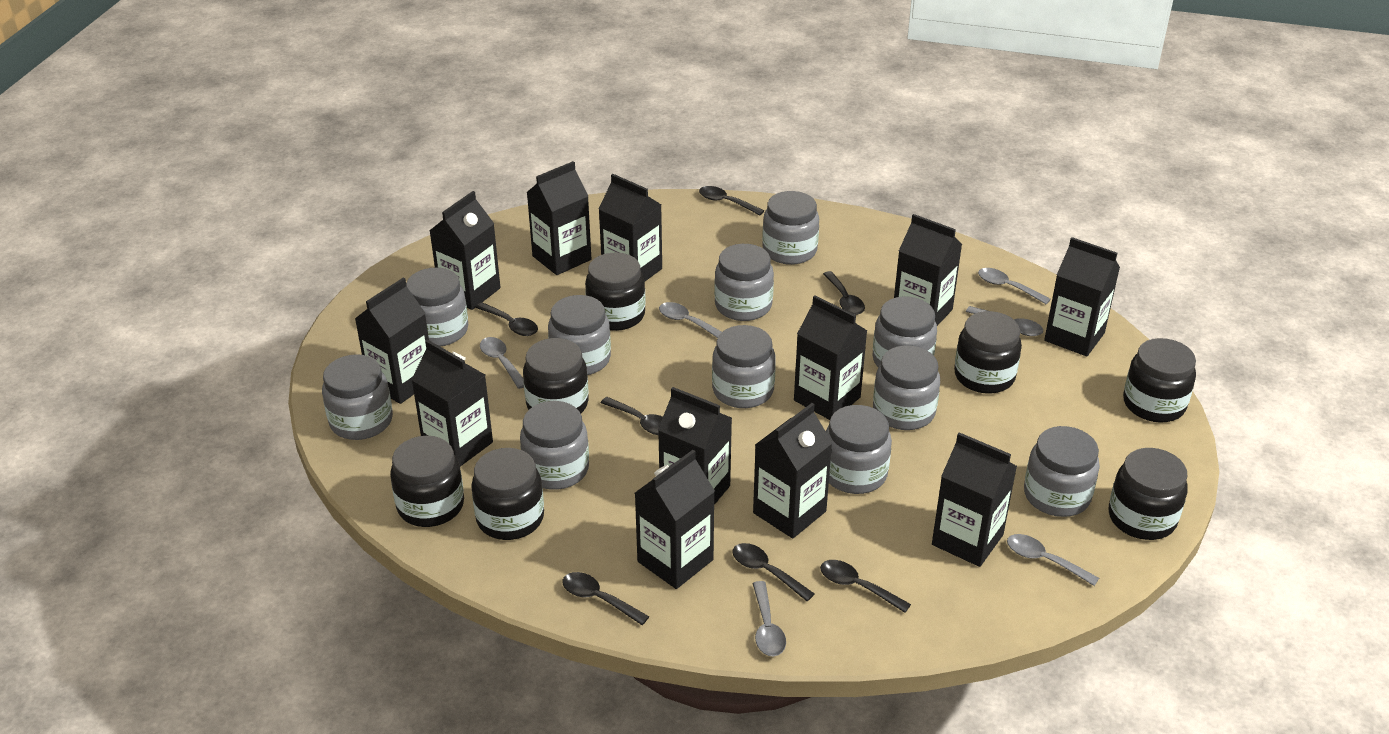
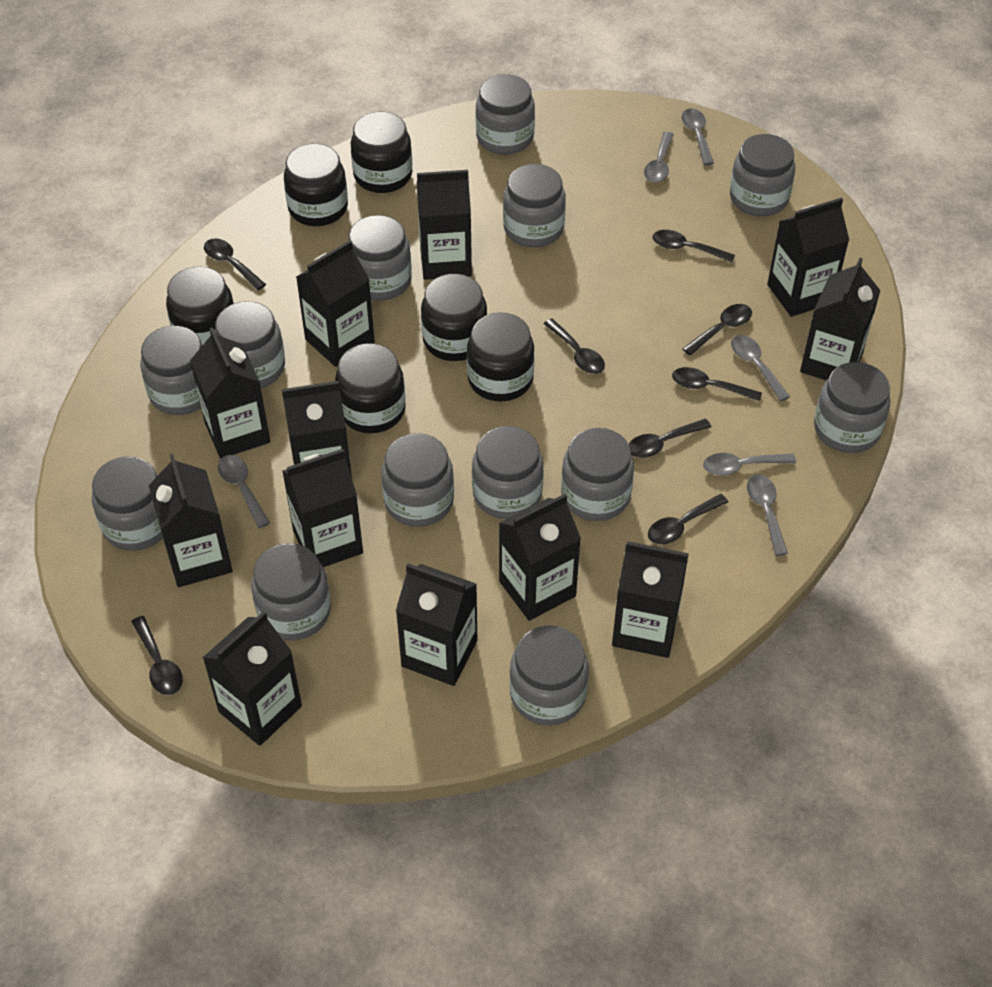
black jar: 7 -> 6
black spoon: 7 -> 8
grey jar: 11 -> 13

